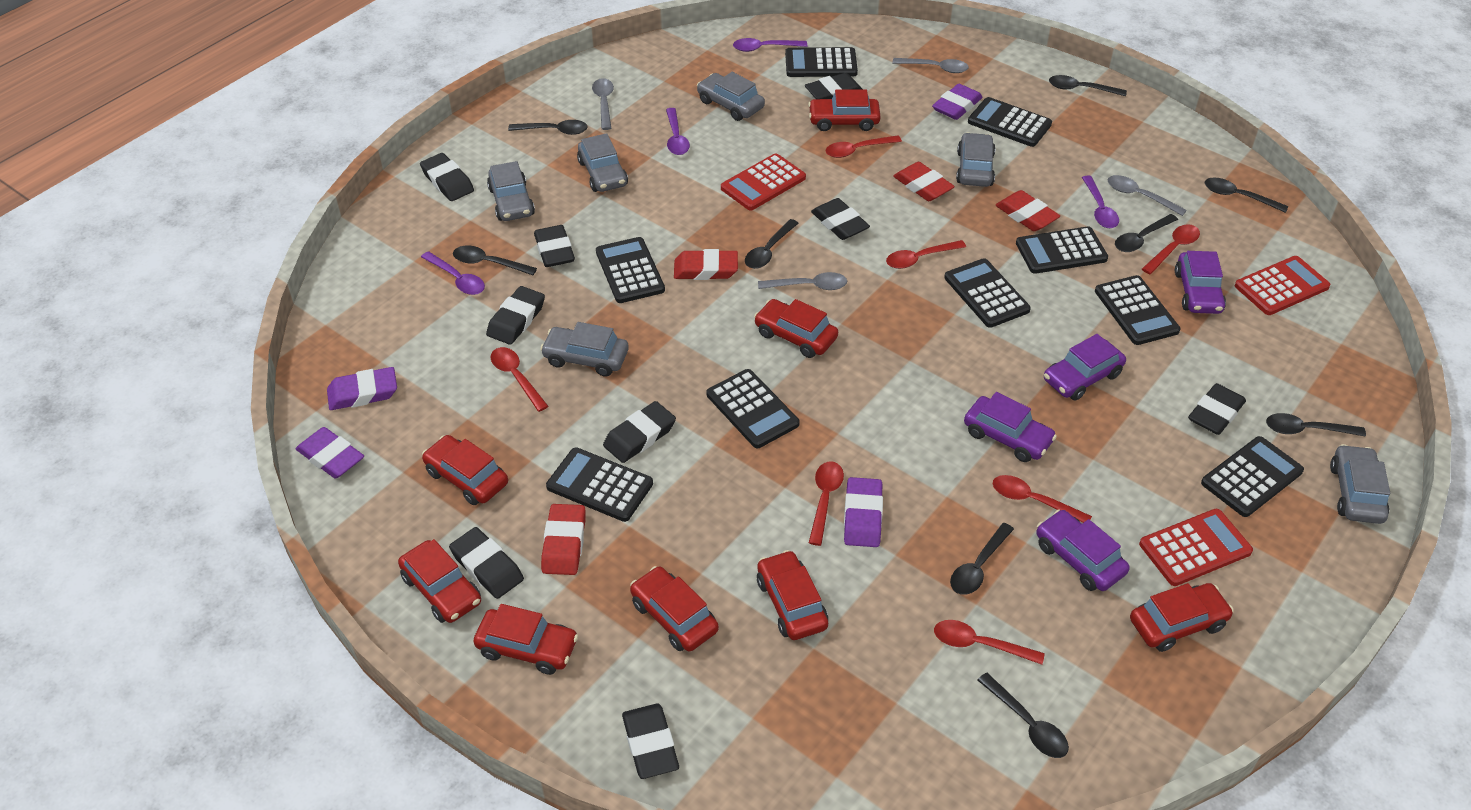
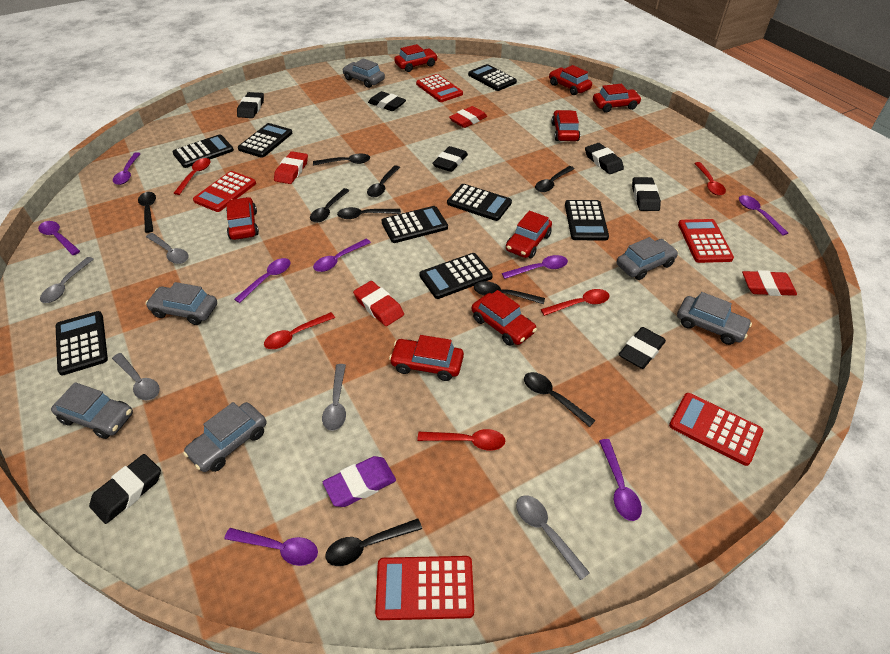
black calculator: 9 -> 8
black eraser: 9 -> 7
grey spoon: 4 -> 5
purple car: 4 -> 0
purple eraser: 4 -> 1
purple spoon: 4 -> 8
red calculator: 3 -> 5
red spoon: 7 -> 5

